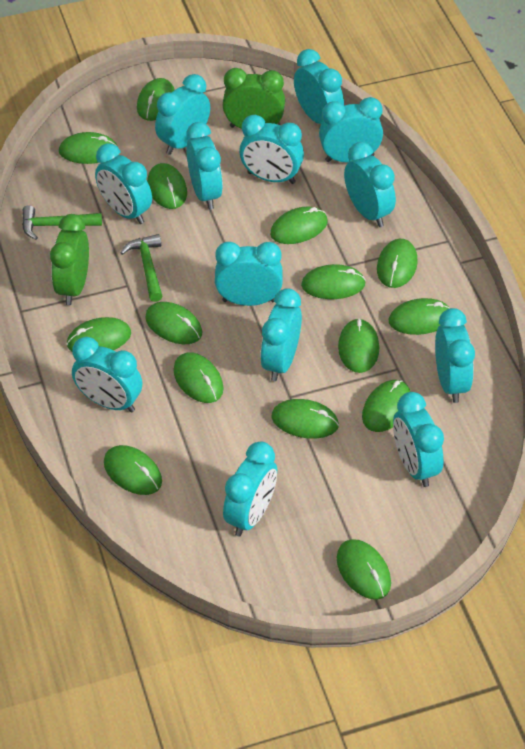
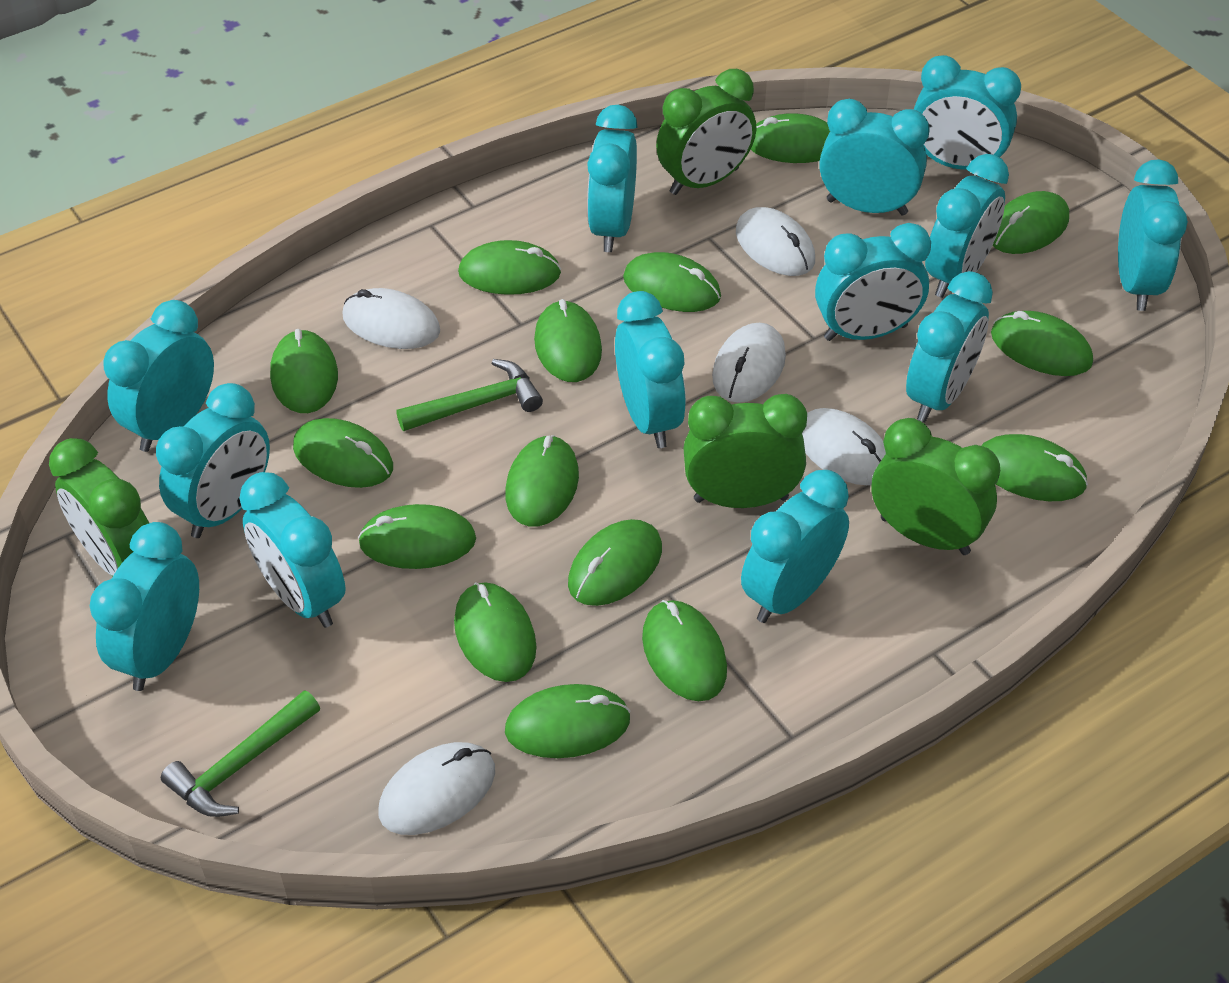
green clock: 2 -> 4
white mouse: 0 -> 5

